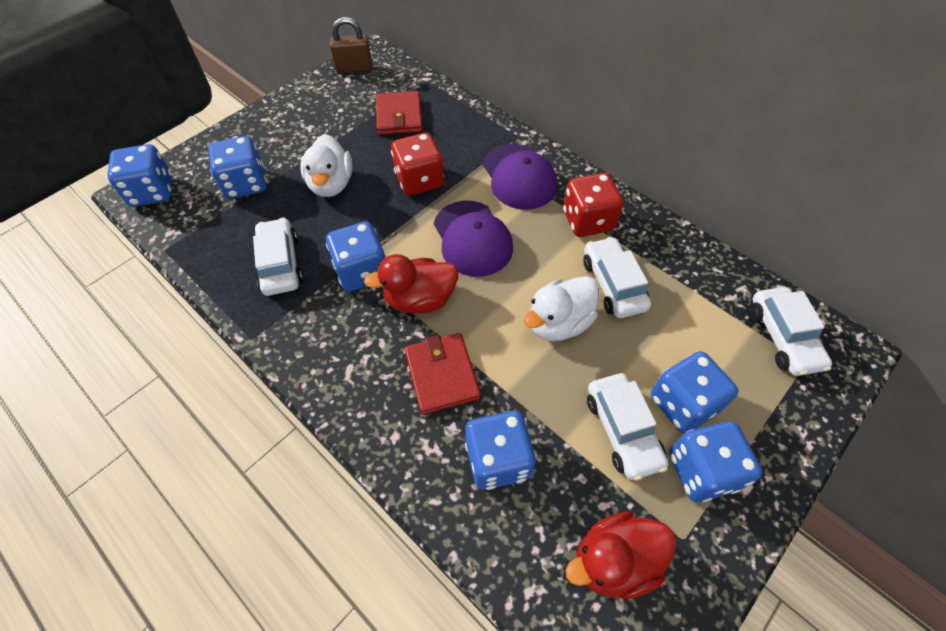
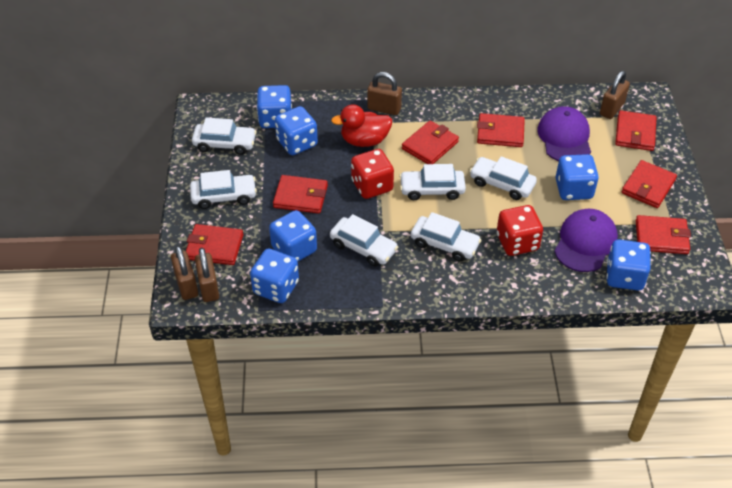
brown padlock: 1 -> 4
red duck: 2 -> 1
red wallet: 2 -> 7
white car: 4 -> 6
white duck: 2 -> 0

